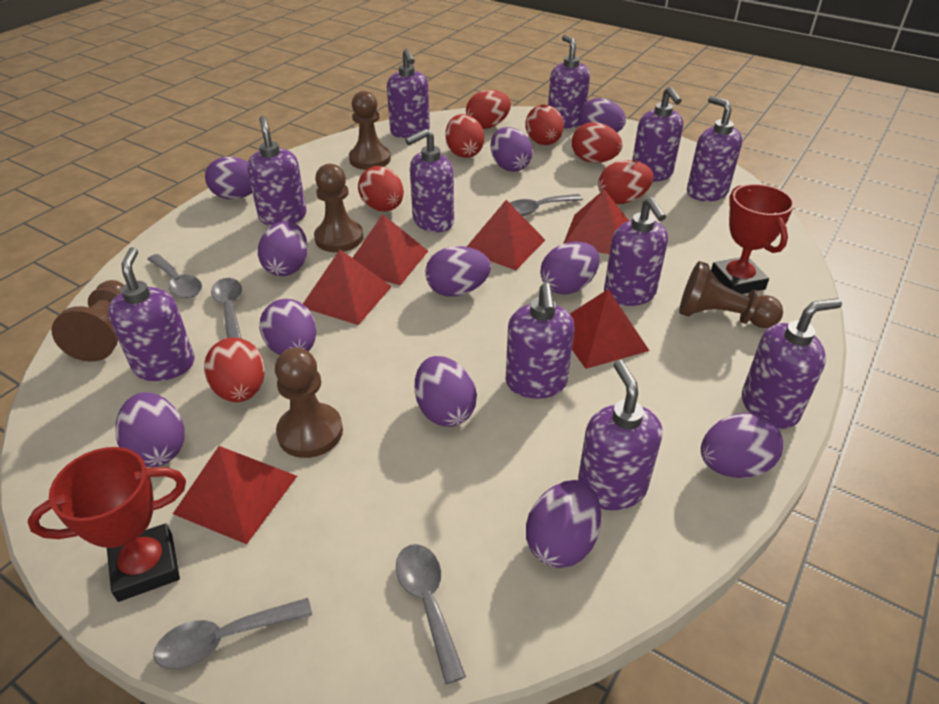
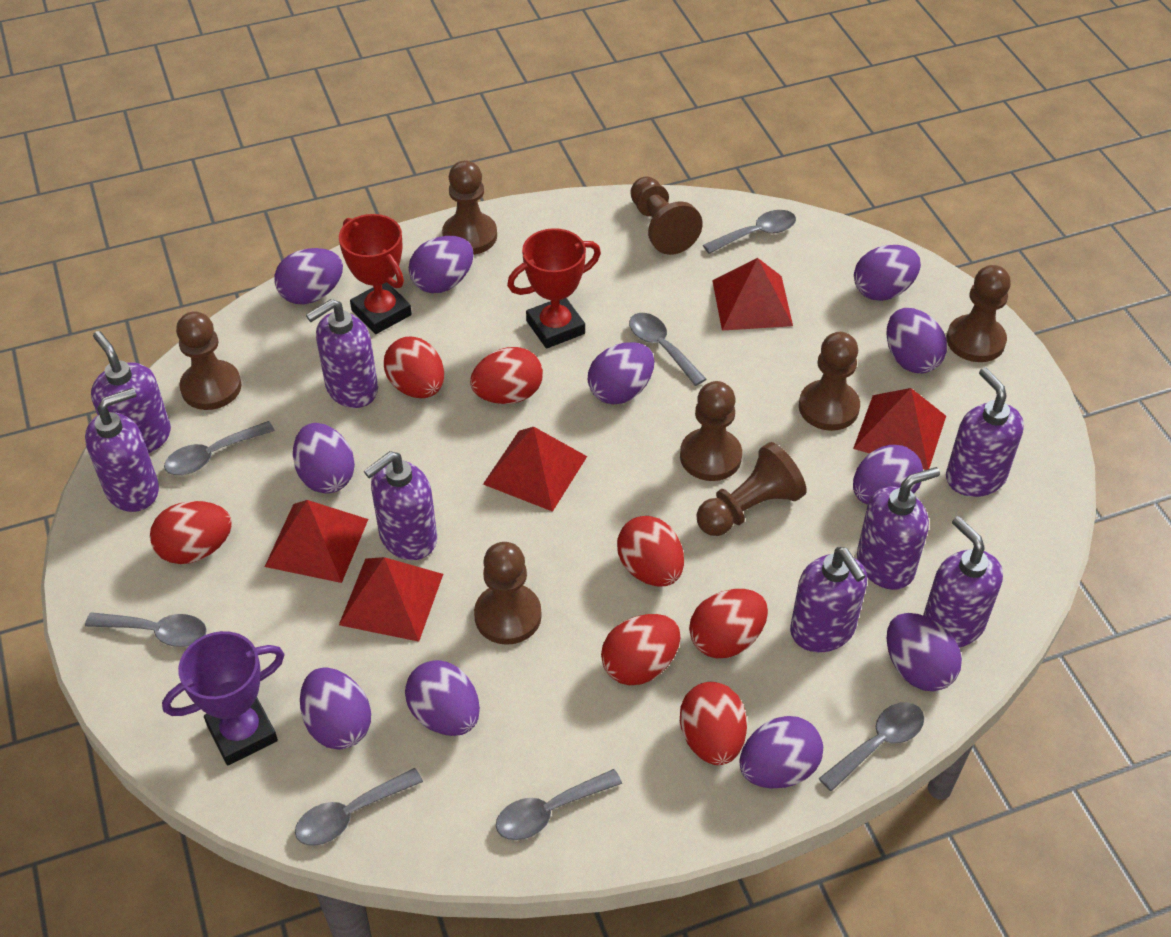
brown pawn: 5 -> 8
grey spoon: 5 -> 7
purple soap dispenser: 11 -> 8
purple trophy: 0 -> 1
red pyramid: 6 -> 5

